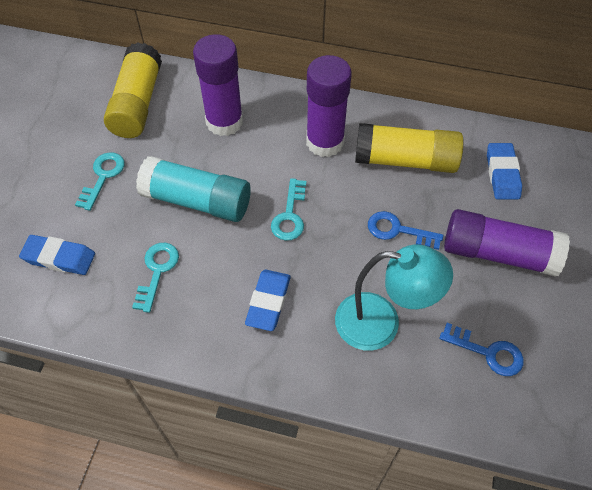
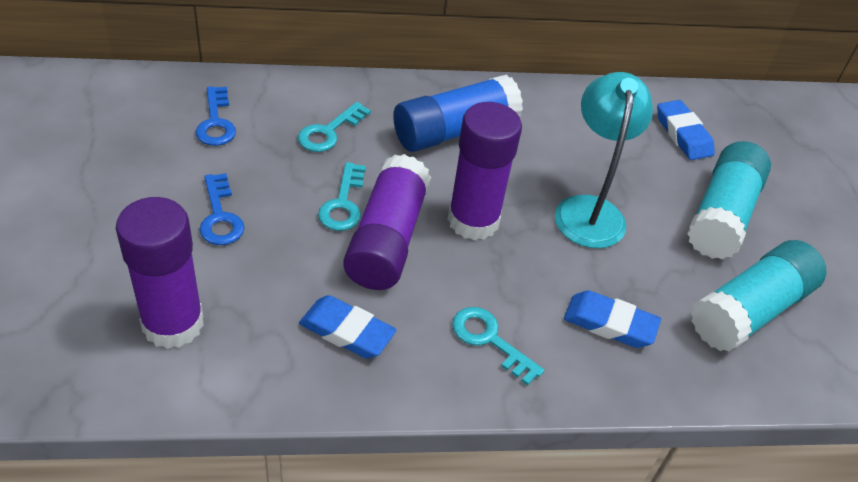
blue glue stick: 0 -> 1
turquoise glue stick: 1 -> 2
yellow glue stick: 2 -> 0

